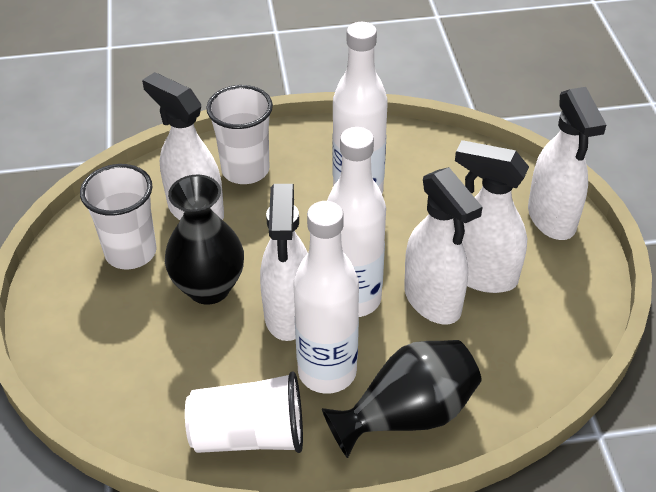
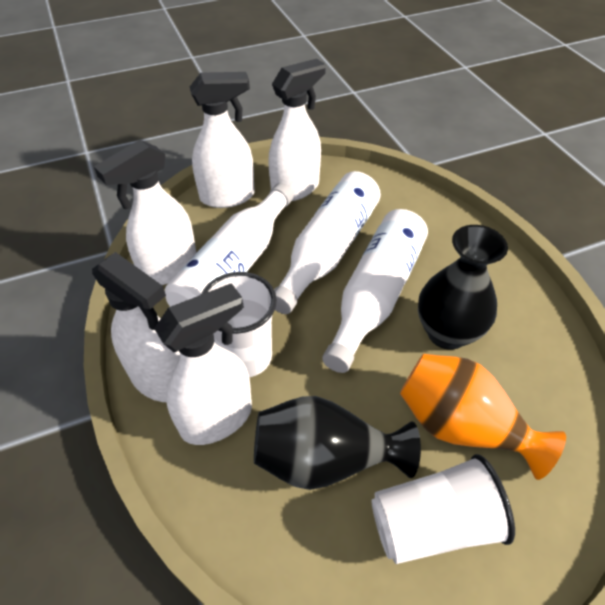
orange vase: 0 -> 1
white cup: 3 -> 2

